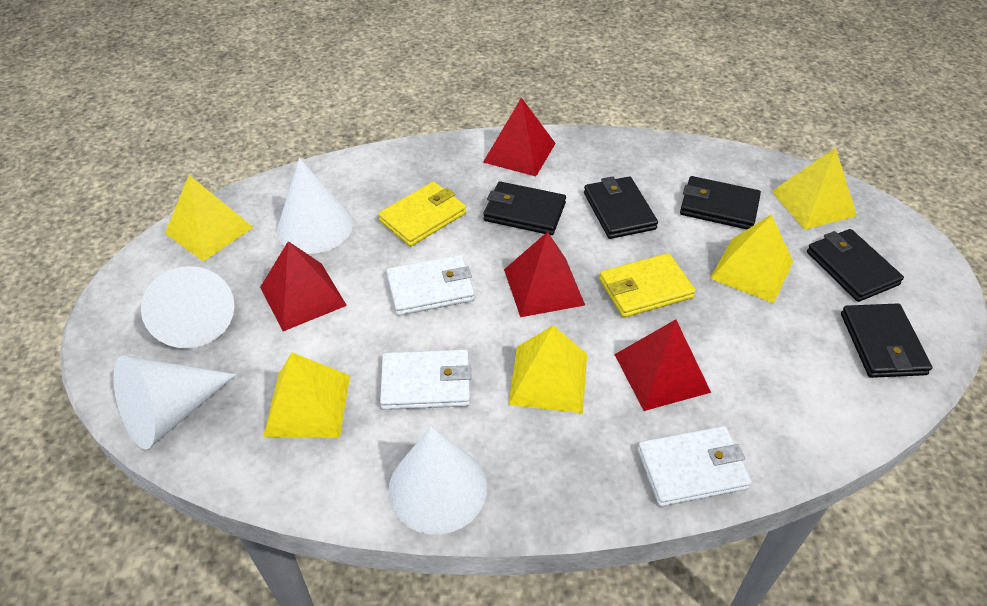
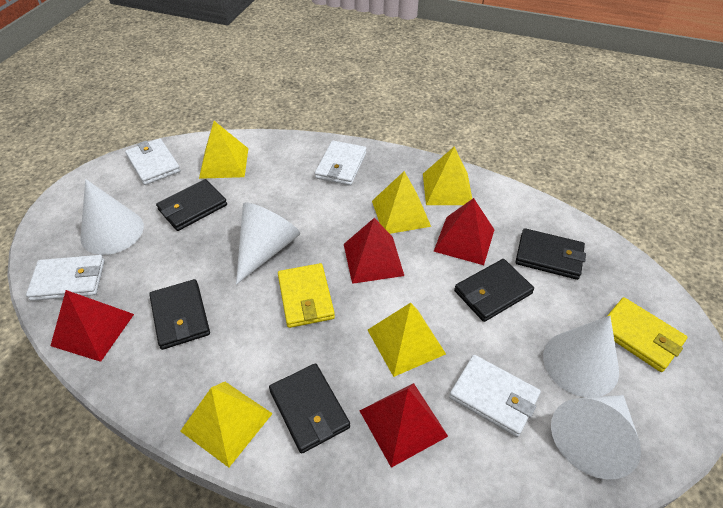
white wallet: 3 -> 4

